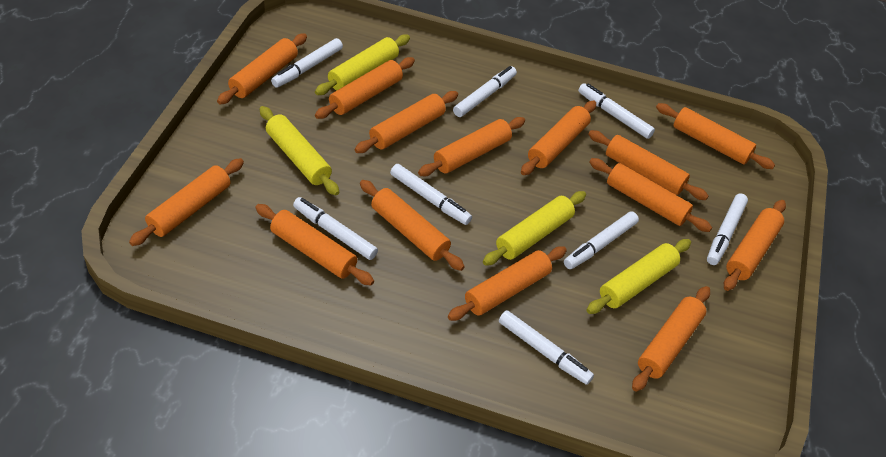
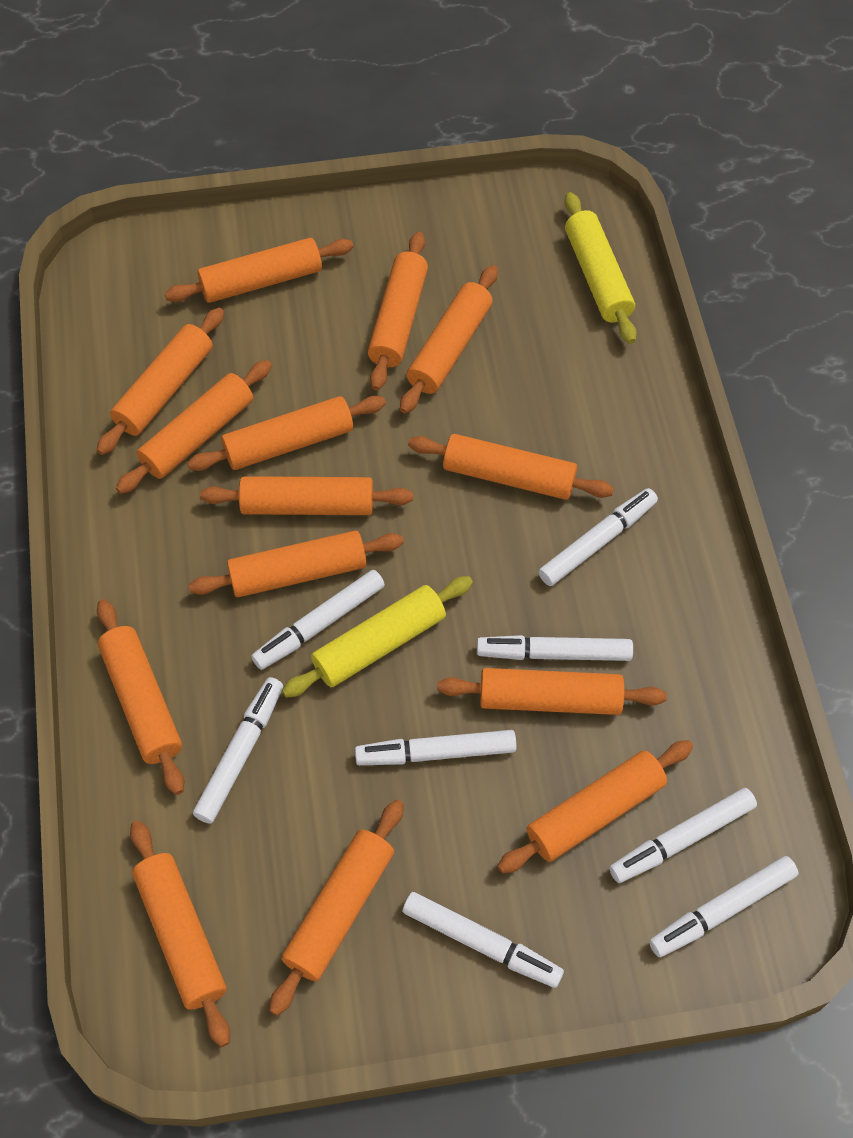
yellow rolling pin: 4 -> 2

